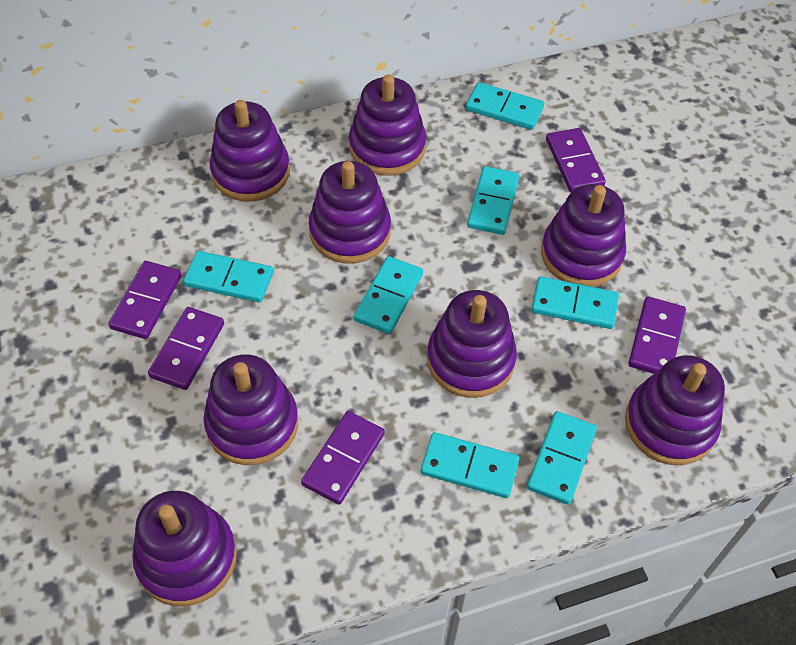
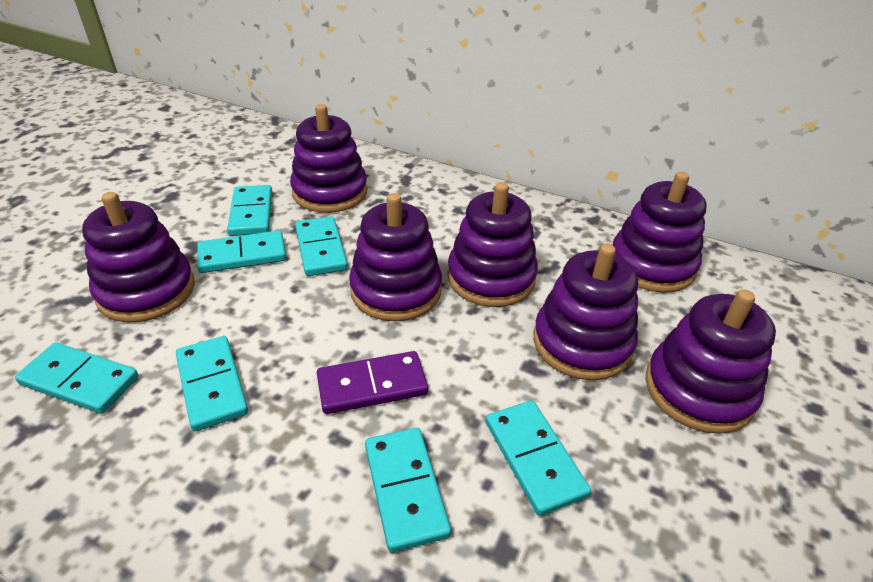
purple domino: 5 -> 1
purple stacking toy: 8 -> 7

